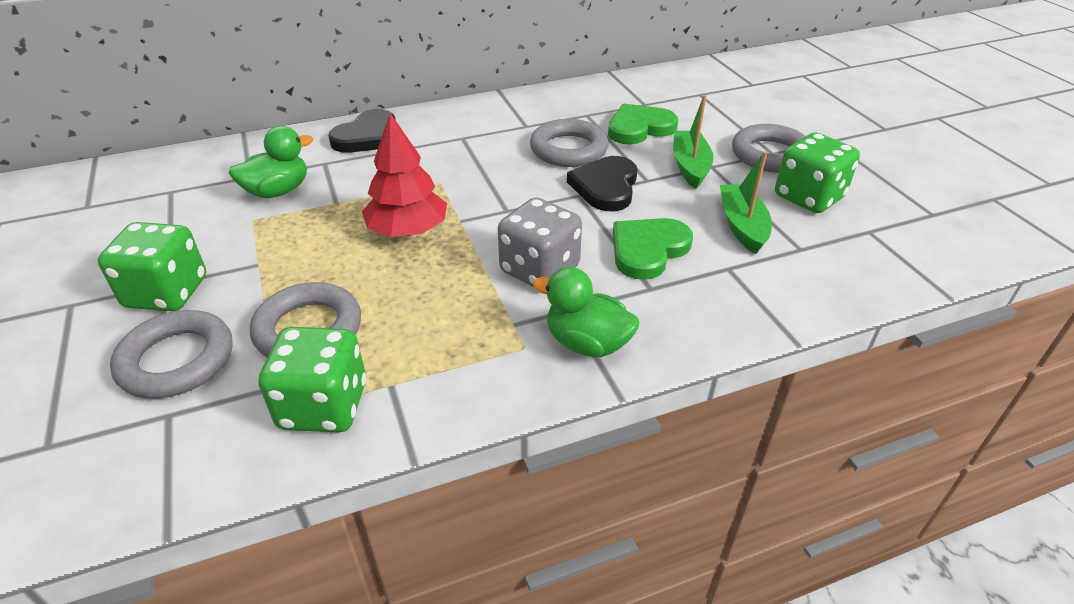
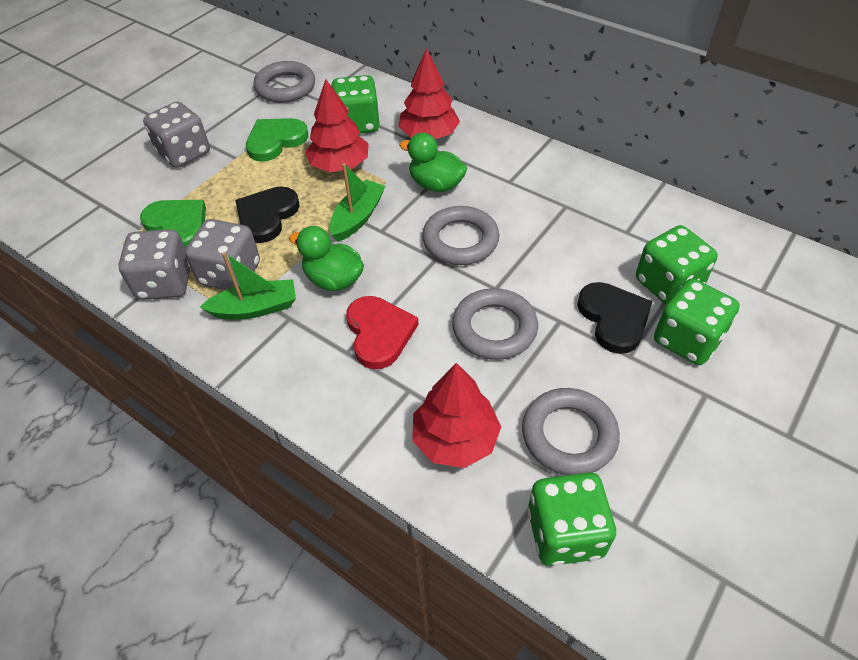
green dice: 3 -> 4
grey dice: 1 -> 3
red heart: 0 -> 1
red tree: 1 -> 3

